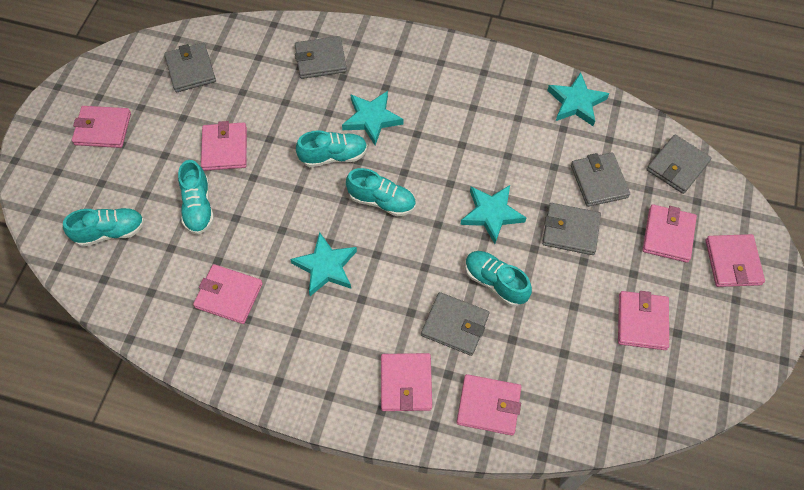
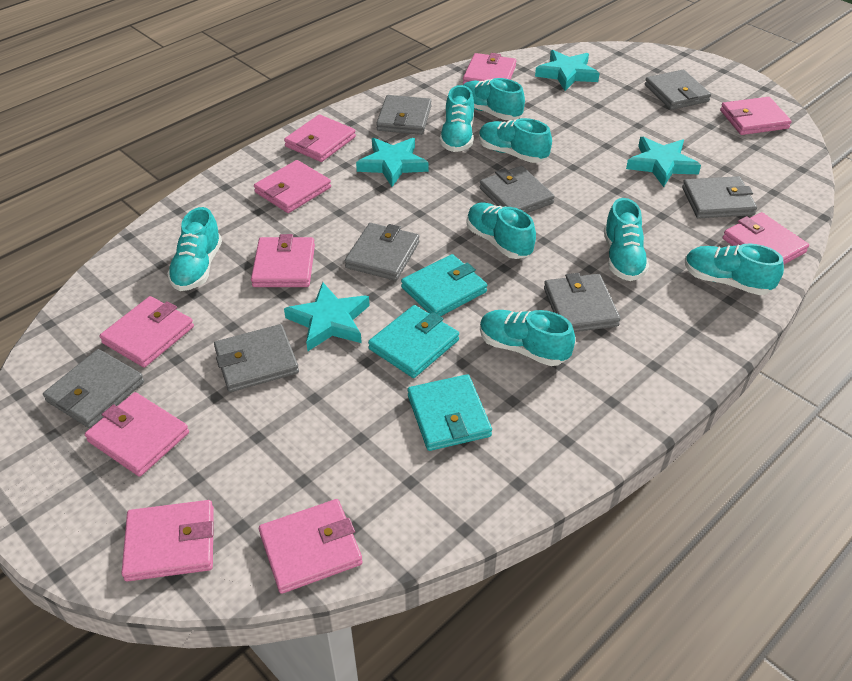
grey wallet: 6 -> 8
pink wallet: 8 -> 10
turquoise shoe: 5 -> 8
turquoise wallet: 0 -> 3

